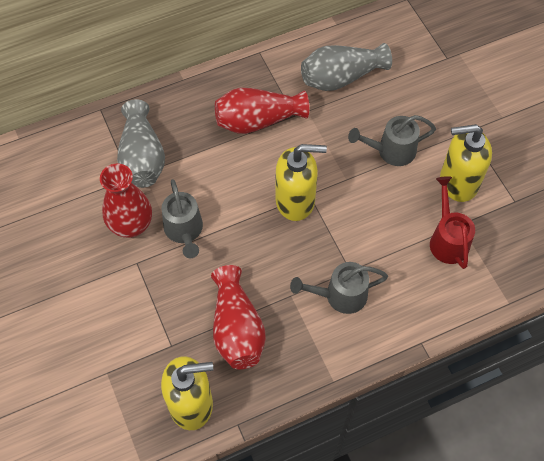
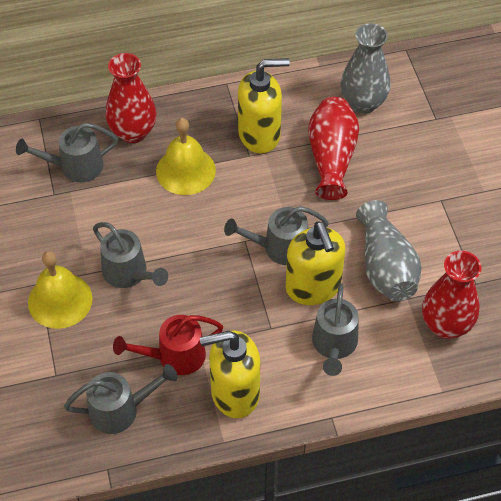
grey watering can: 3 -> 5
yellow bell: 0 -> 2

